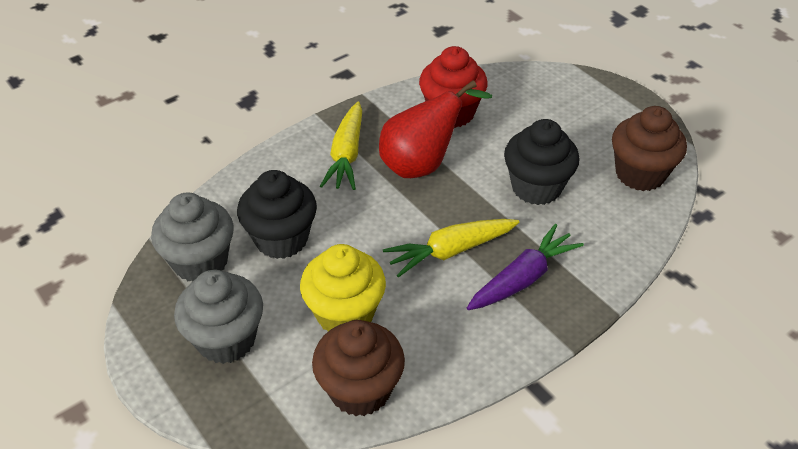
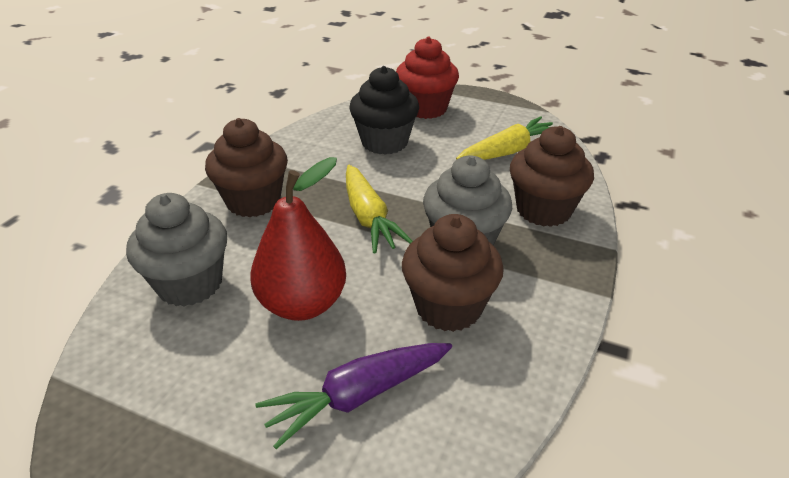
black cupcake: 2 -> 1
brown cupcake: 2 -> 3
yellow cupcake: 1 -> 0

